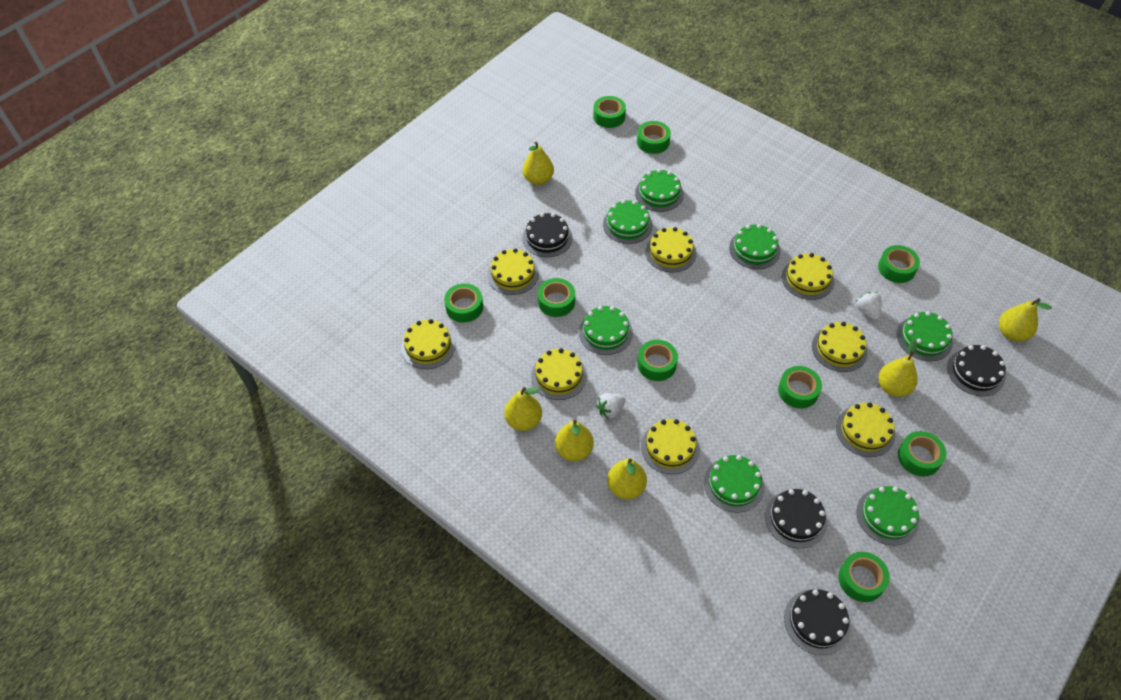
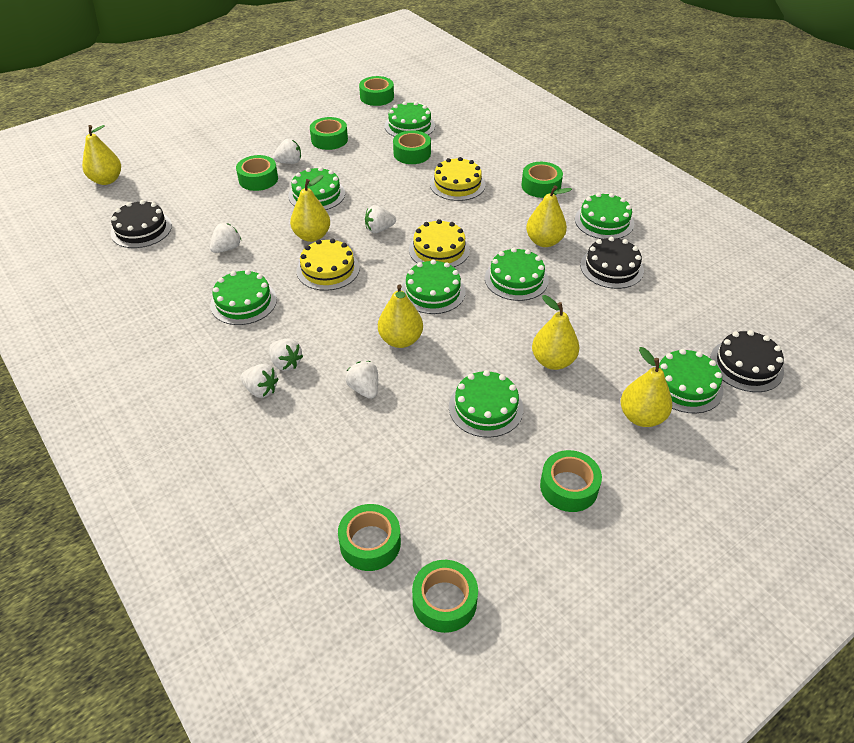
black cake: 4 -> 3
green cake: 7 -> 8
green tape: 9 -> 8
white strawberry: 2 -> 6
yellow cake: 8 -> 3

